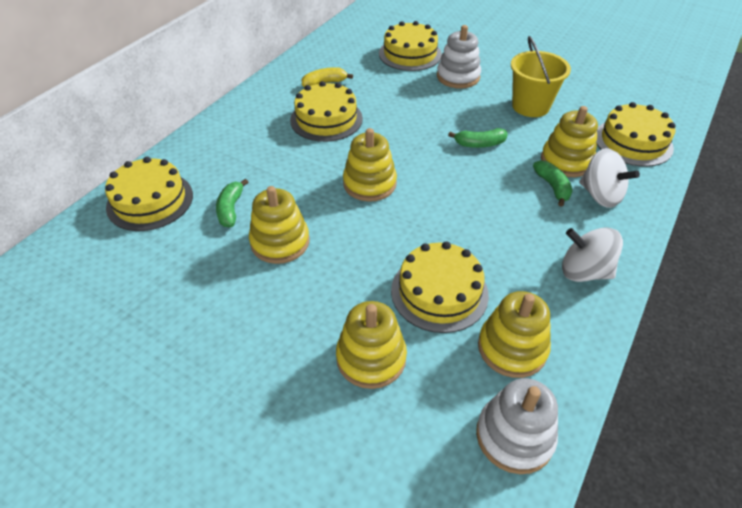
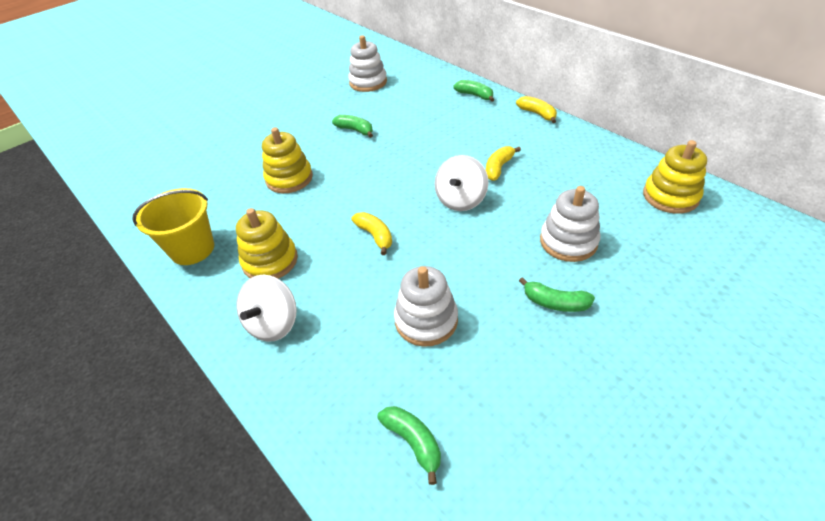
green banana: 3 -> 4
white stacking toy: 2 -> 3
yellow banana: 1 -> 3
yellow cake: 5 -> 0
yellow stacking toy: 5 -> 3

